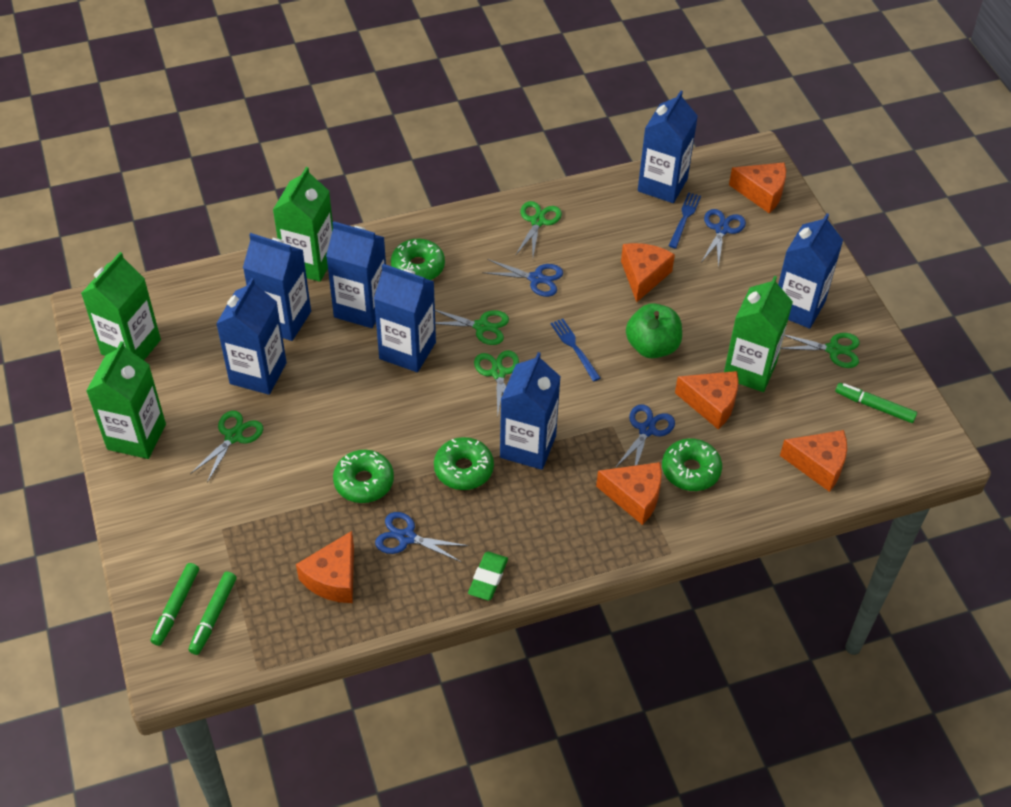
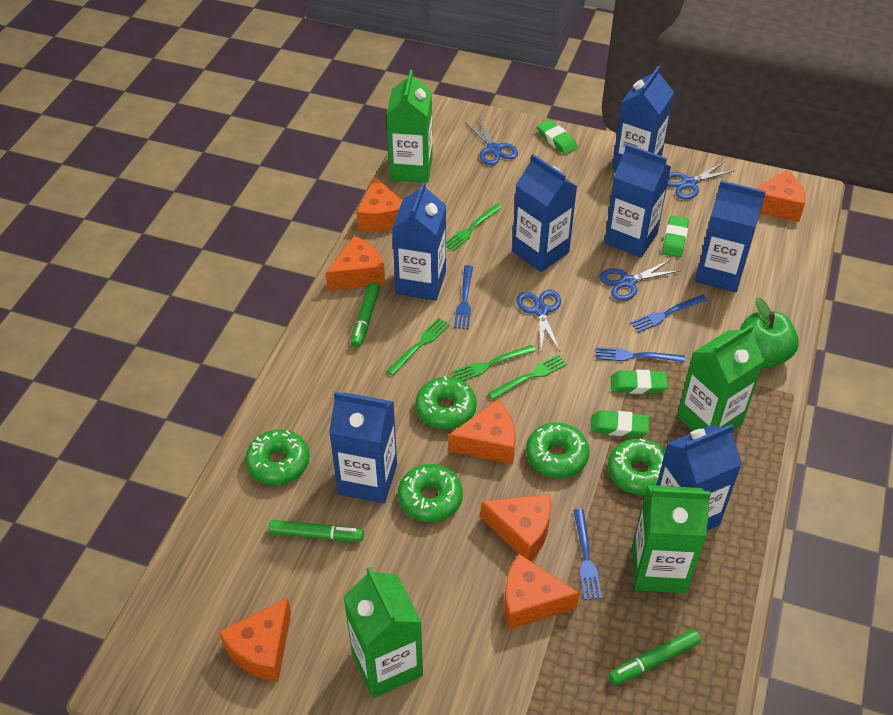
blue fork: 2 -> 4
green donut: 4 -> 5
green eraser: 1 -> 4
green fork: 0 -> 4
green scissors: 5 -> 0
orange cheese: 6 -> 7

